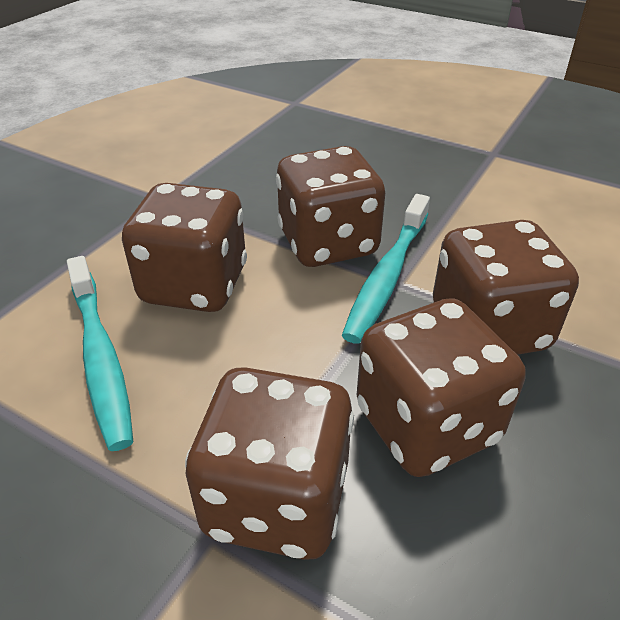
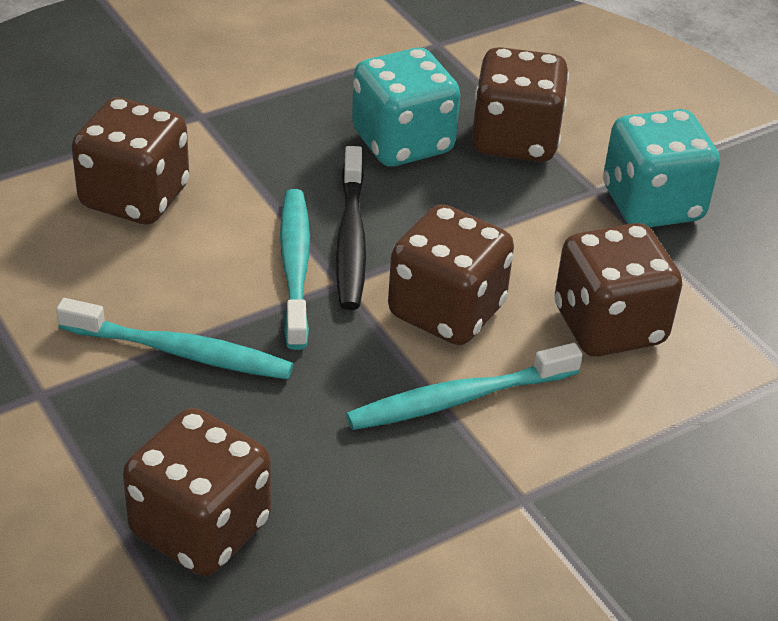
black toothbrush: 0 -> 1
turquoise dice: 0 -> 2
turquoise toothbrush: 2 -> 3

